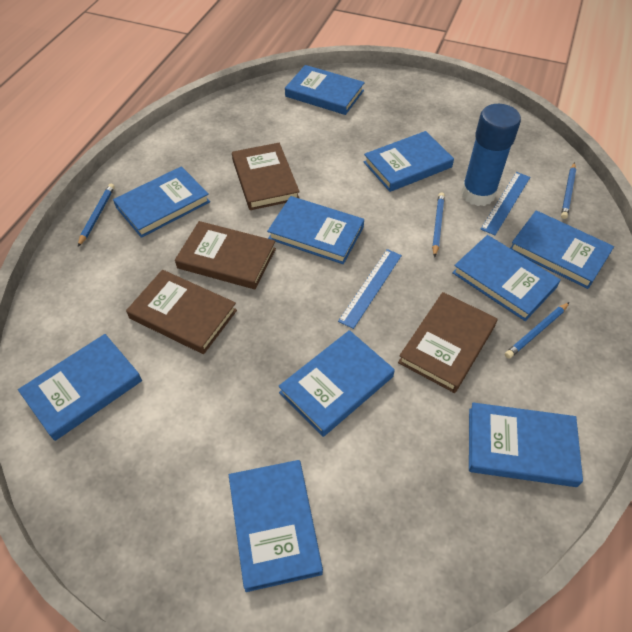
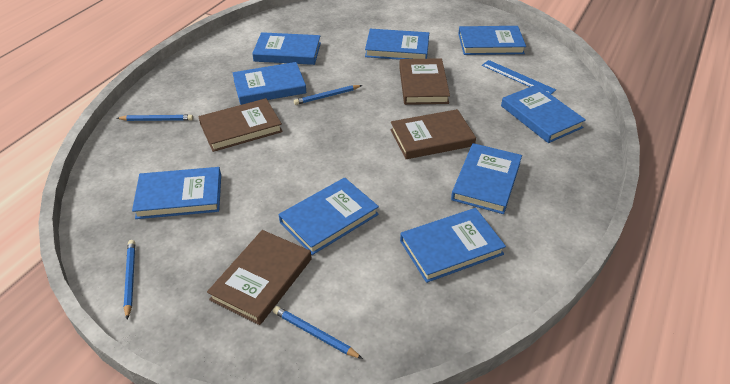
blue book: 10 -> 9
blue glue stick: 1 -> 0
blue ruler: 2 -> 1

